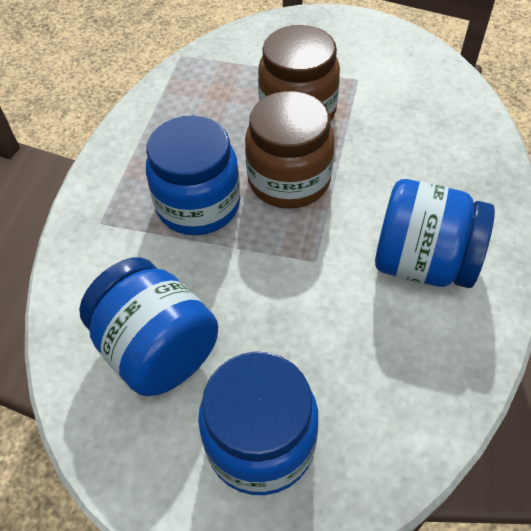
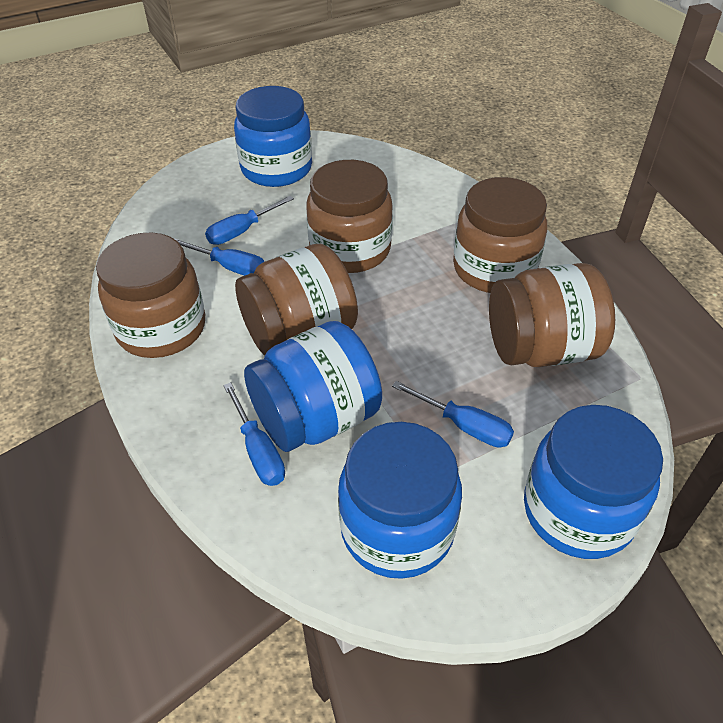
blue screwdriver: 0 -> 4
brown jar: 2 -> 5

